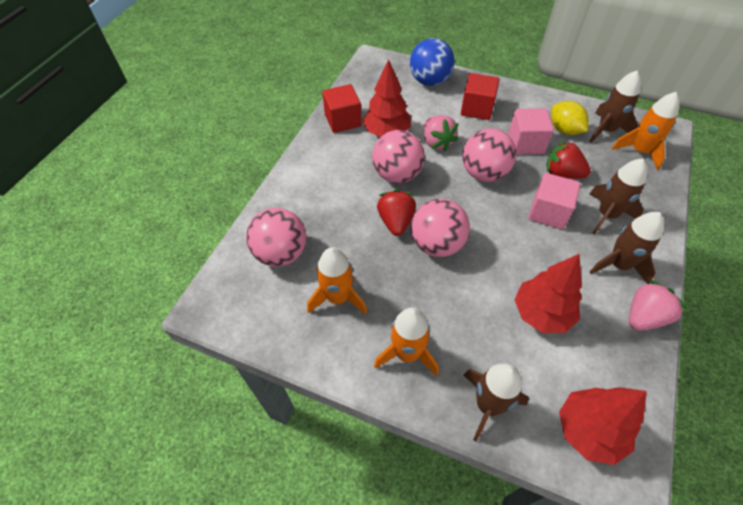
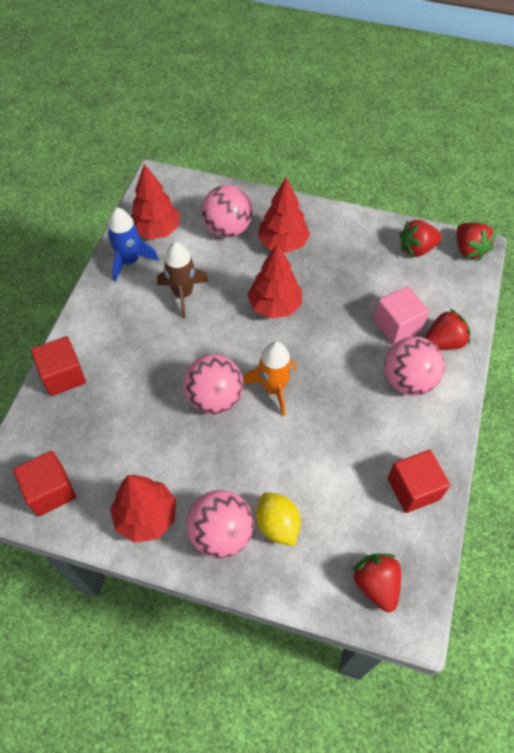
blue ball: 1 -> 0
blue rocket: 0 -> 1
brown rocket: 4 -> 1
orange rocket: 3 -> 1
pink cube: 2 -> 1
pink strawberry: 2 -> 0
red cube: 2 -> 3
red strawberry: 2 -> 4
red tree: 3 -> 4

